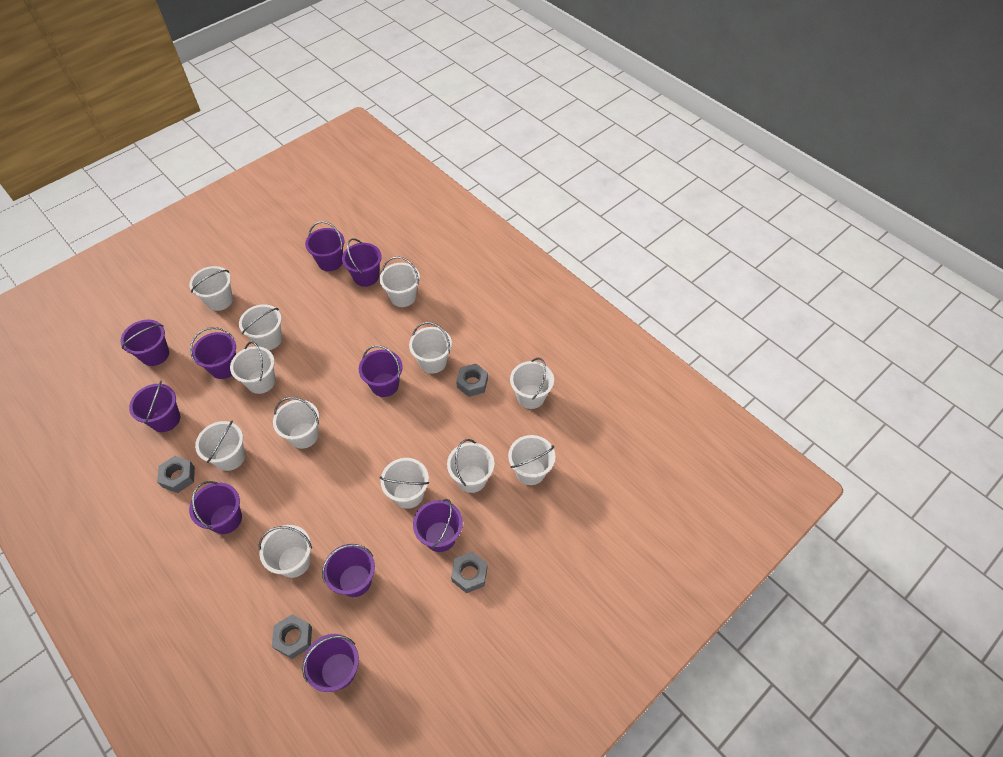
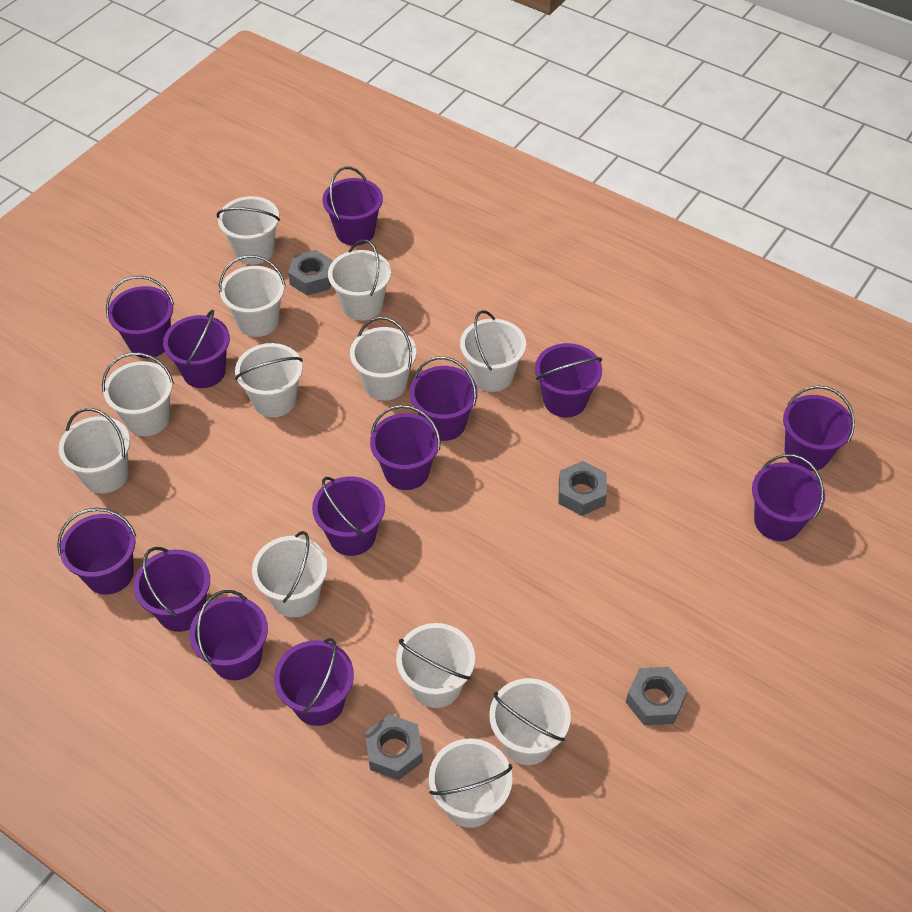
purple bucket: 10 -> 13

